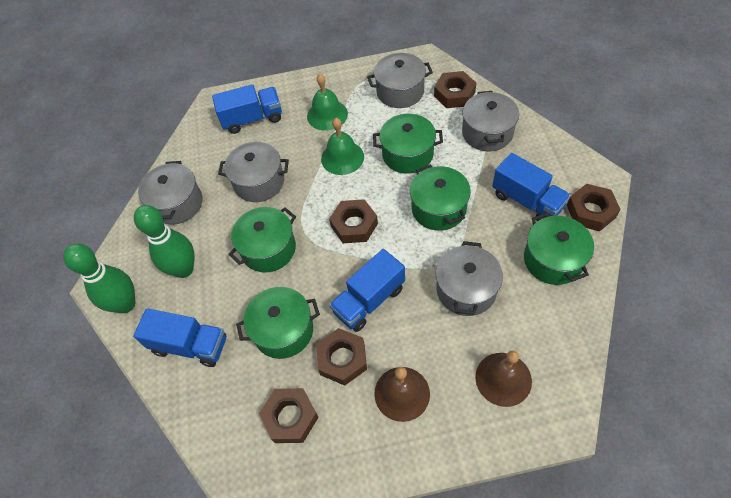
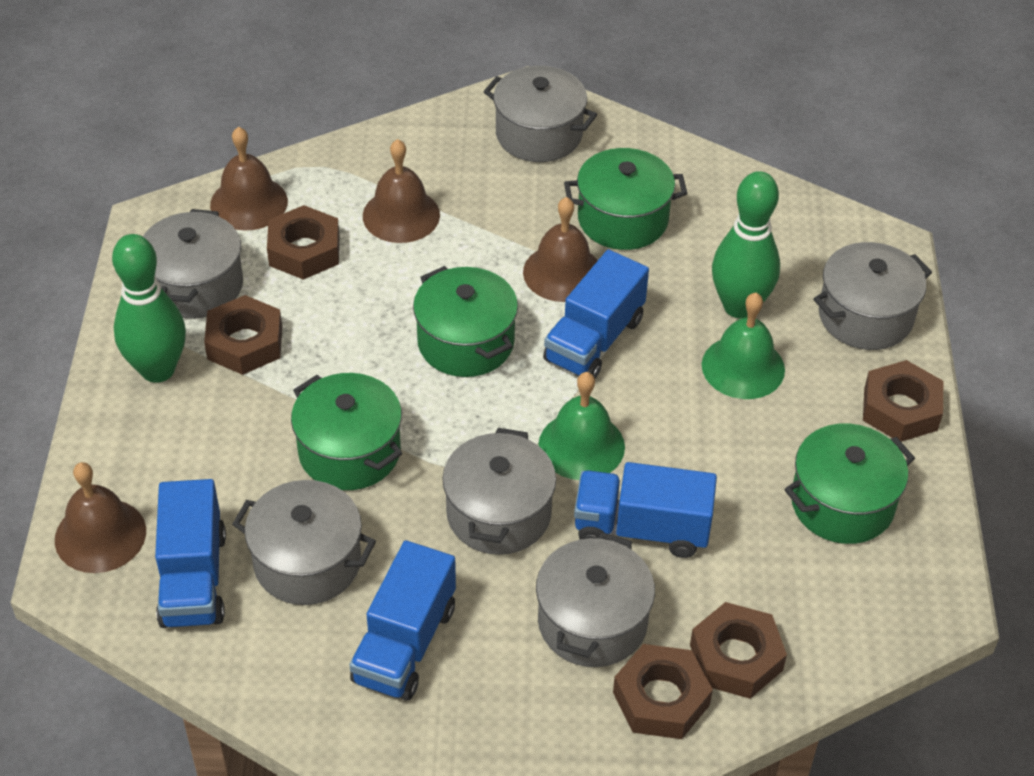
brown bell: 2 -> 4
green pot: 5 -> 4
grey pot: 5 -> 6

